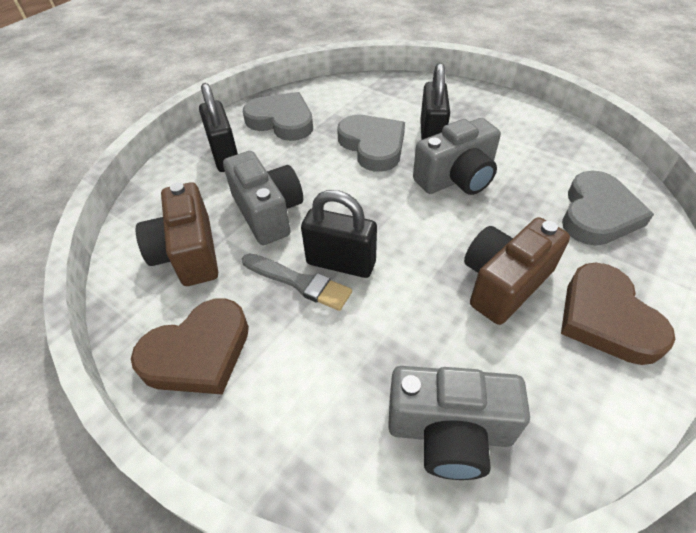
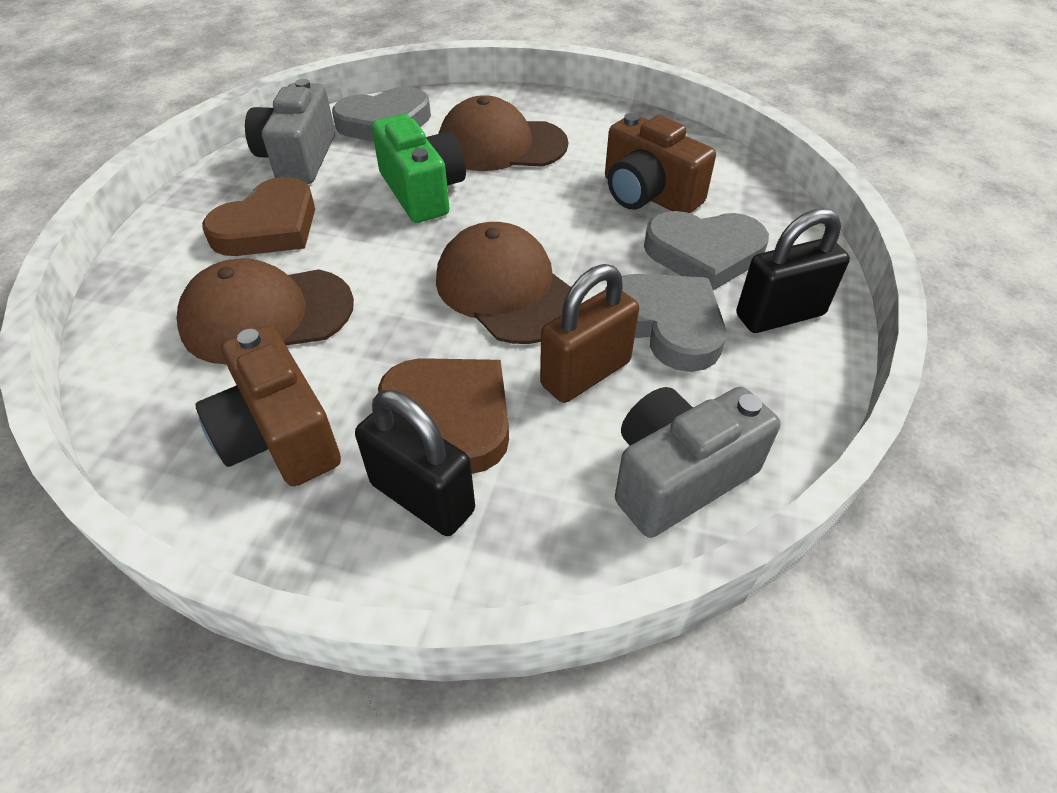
black padlock: 3 -> 2
brown cap: 0 -> 3
brown padlock: 0 -> 1
green camera: 0 -> 1
grey brush: 1 -> 0
grey camera: 3 -> 2

